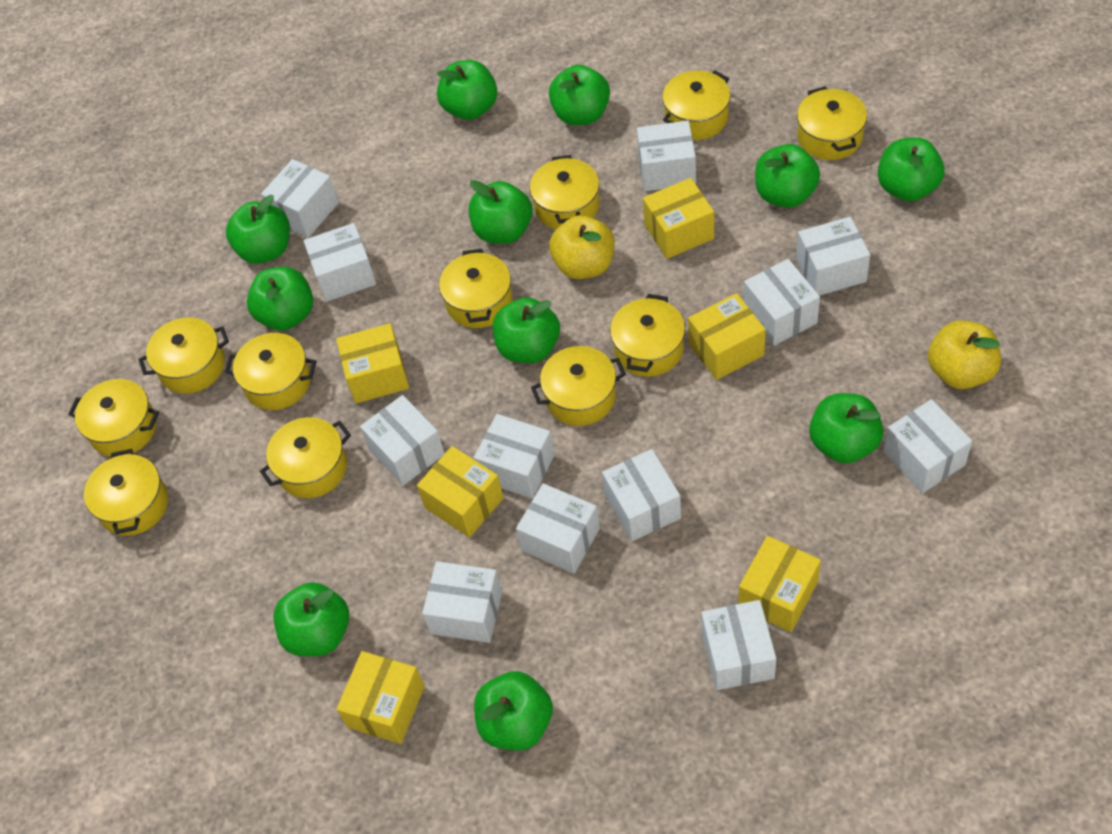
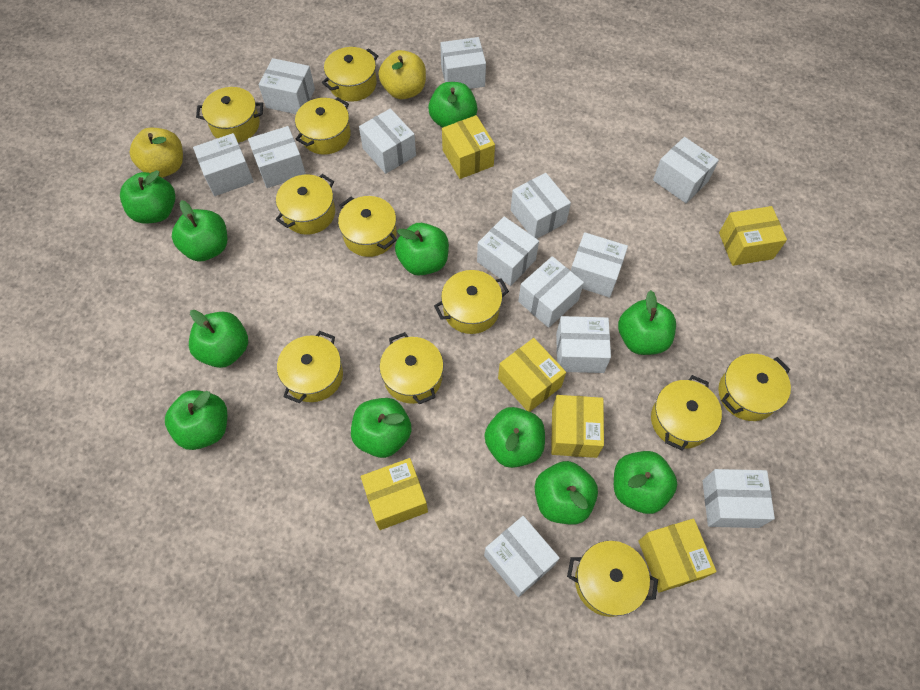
white box: 12 -> 13

